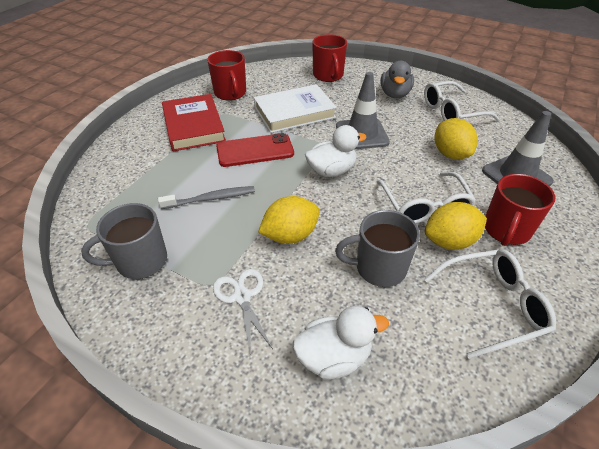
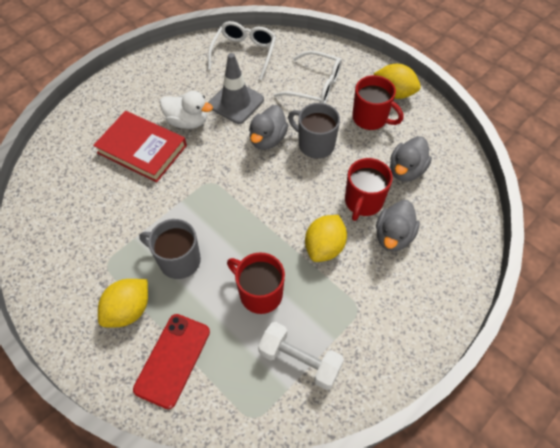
grey duck: 1 -> 3
grey toothbrush: 1 -> 0
grey traffic cone: 2 -> 1
white book: 1 -> 0
white duck: 2 -> 1
white dumbbell: 0 -> 1
white glasses: 3 -> 2
white scissors: 1 -> 0

